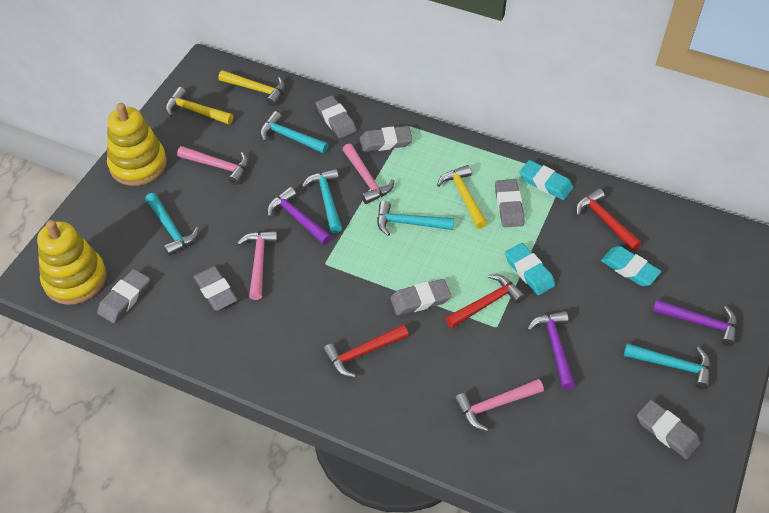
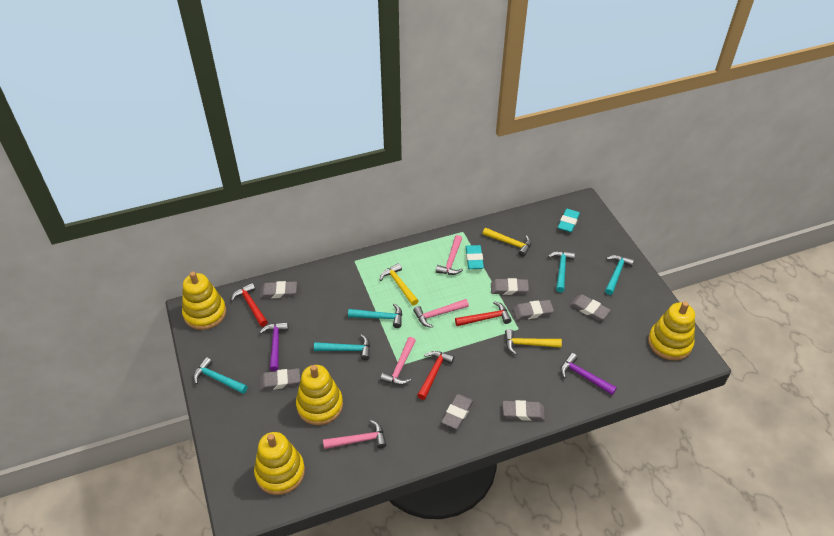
purple hammer: 3 -> 2
turquoise eraser: 3 -> 2
yellow stacking toy: 2 -> 4

